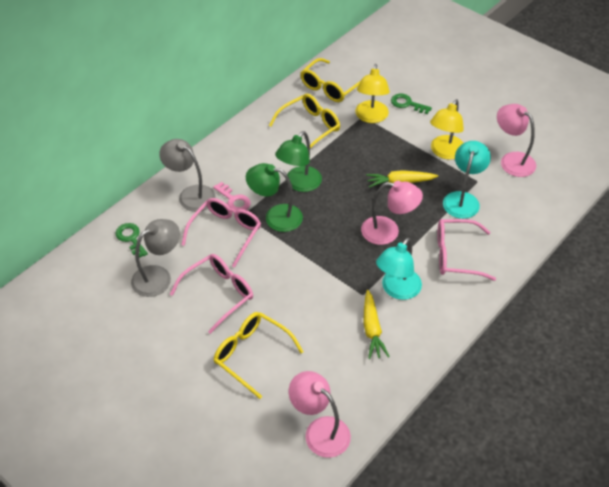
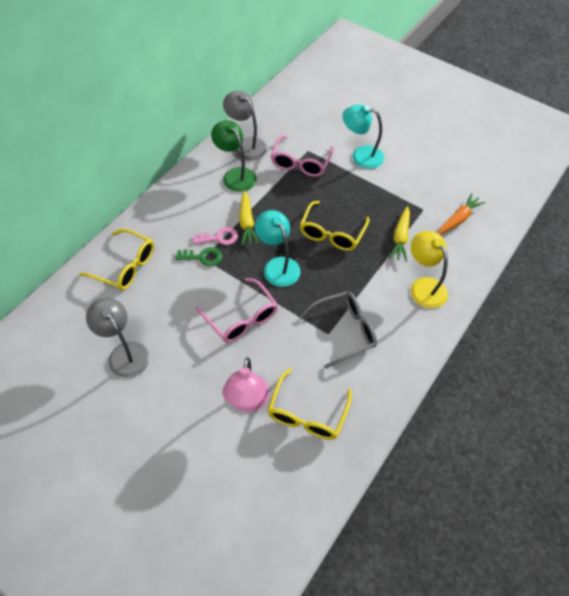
green key: 2 -> 1
green lamp: 2 -> 1
grey glasses: 0 -> 1
orange carrot: 0 -> 1
pink glasses: 3 -> 2
pink lamp: 3 -> 1
yellow lamp: 2 -> 1

